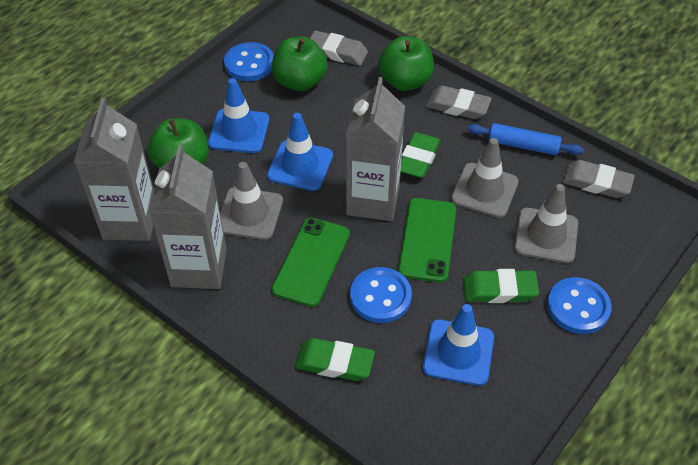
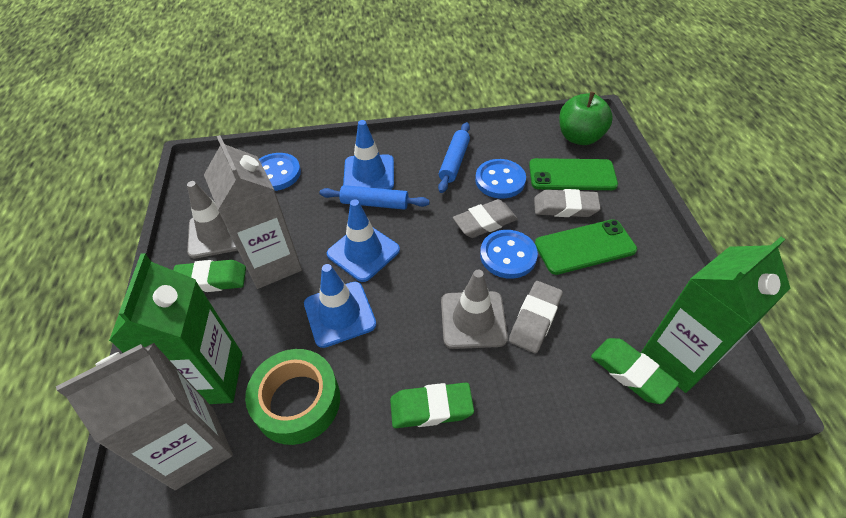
blue rolling pin: 1 -> 2
green apple: 3 -> 1
green carton: 0 -> 2
green tape: 0 -> 1
grey carton: 3 -> 2
grey traffic cone: 3 -> 2

